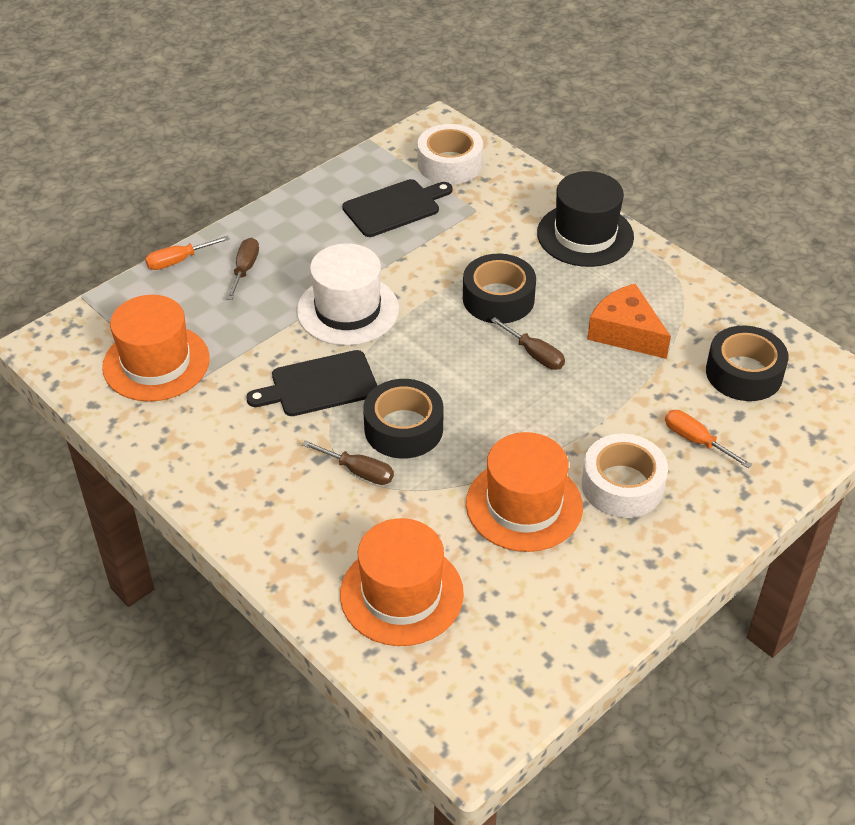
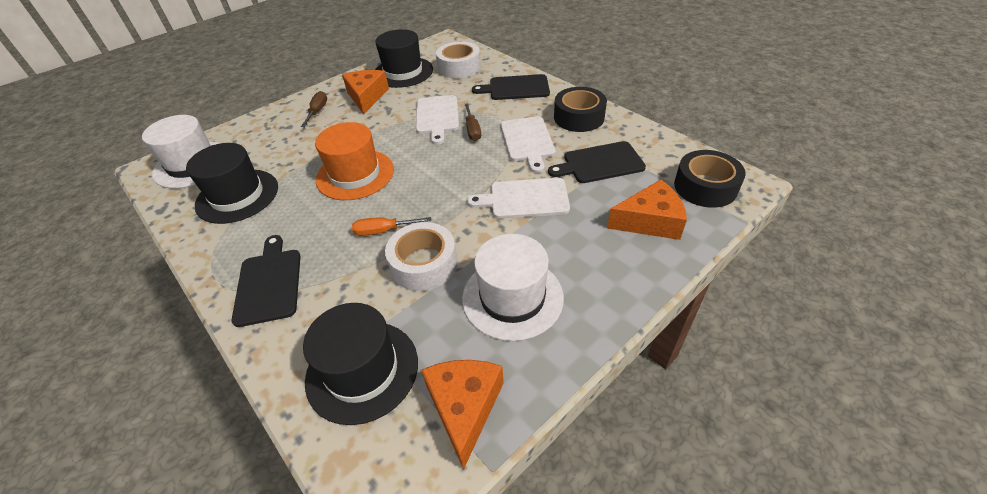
black cutting board: 2 -> 3
black hat: 1 -> 3
black tape: 3 -> 2
brown screwdriver: 3 -> 2
orange cheese: 1 -> 3
orange hat: 3 -> 1
orange screwdriver: 2 -> 1
white cutting board: 0 -> 3
white hat: 1 -> 2

